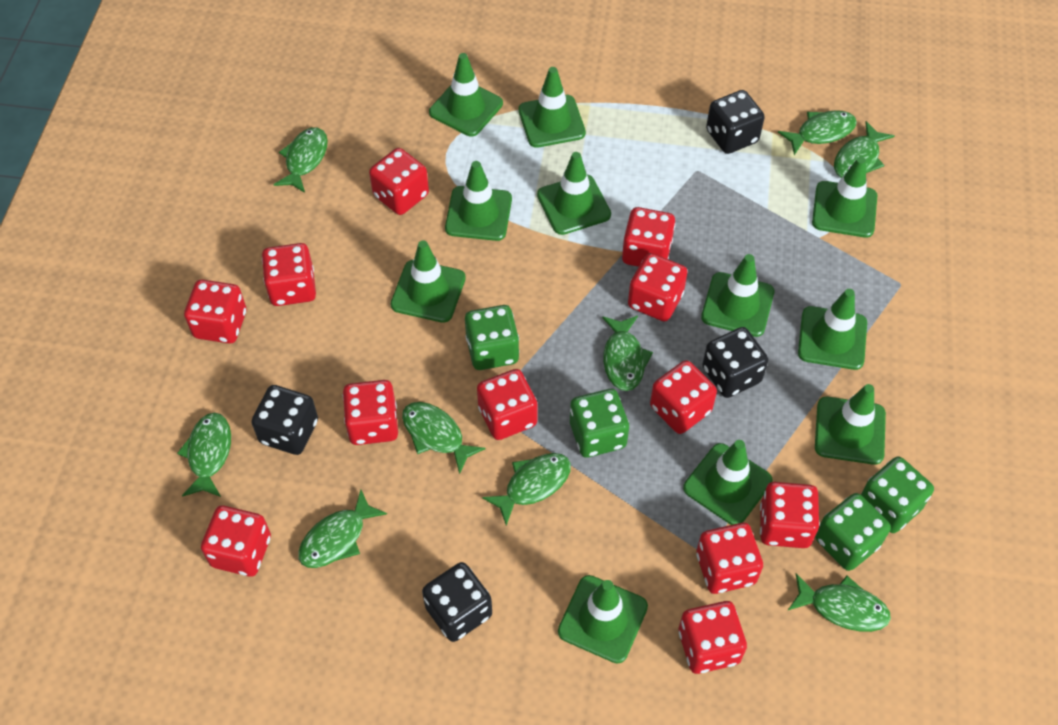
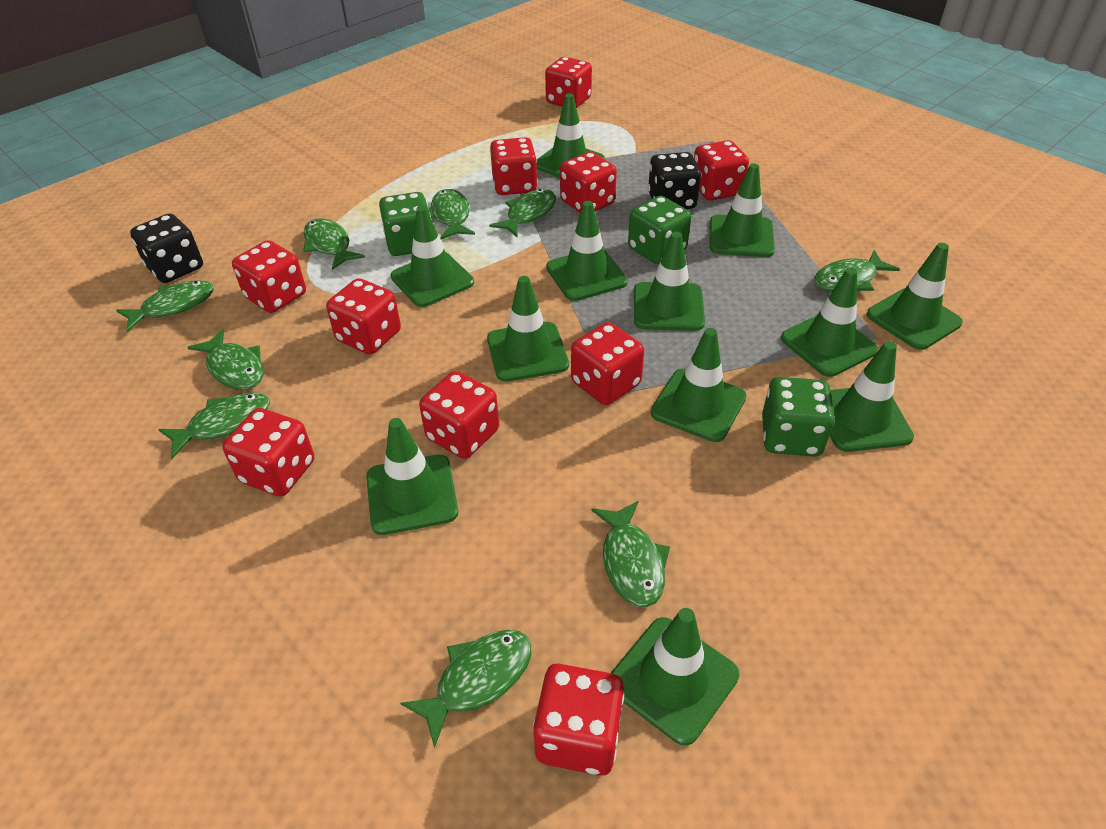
black dice: 4 -> 2
green dice: 4 -> 3
green traffic cone: 11 -> 12
red dice: 12 -> 10

